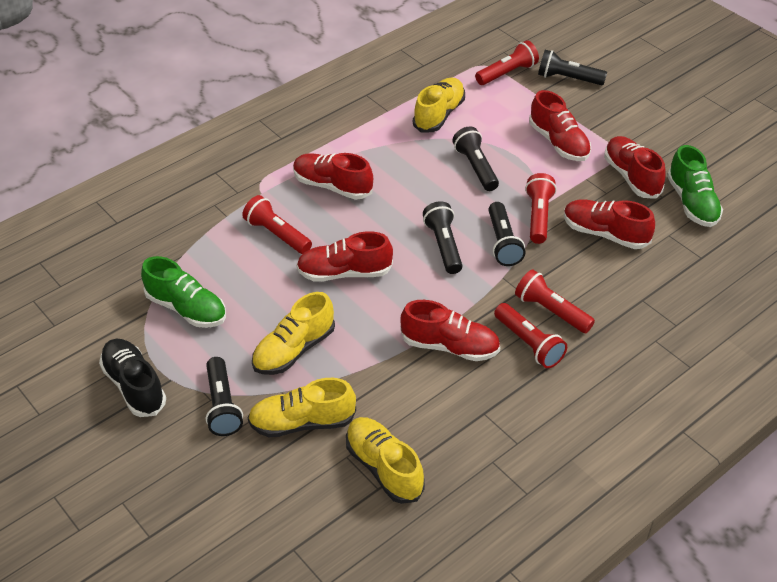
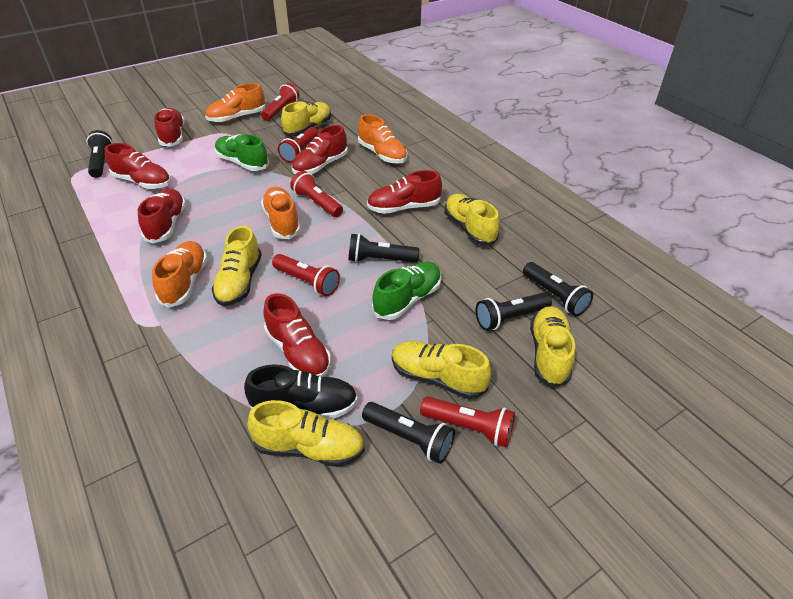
orange shoe: 0 -> 4
yellow shoe: 4 -> 6

